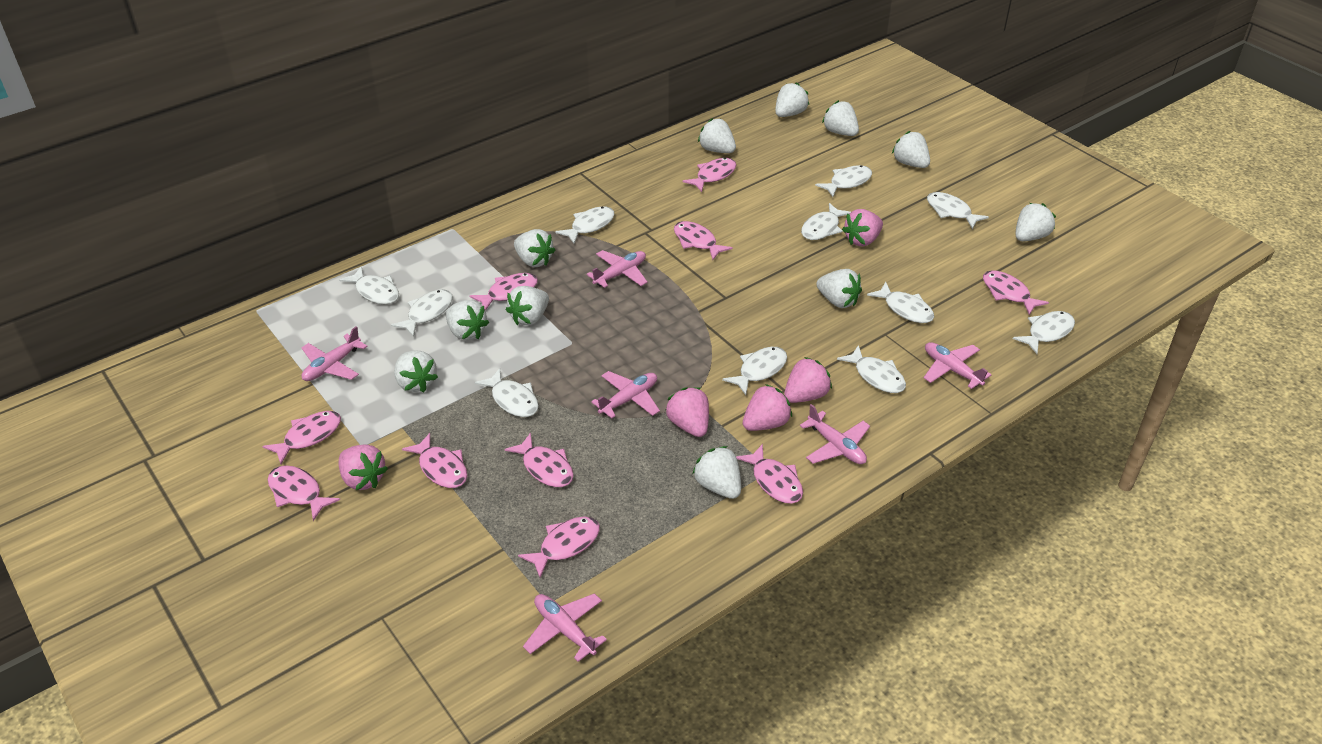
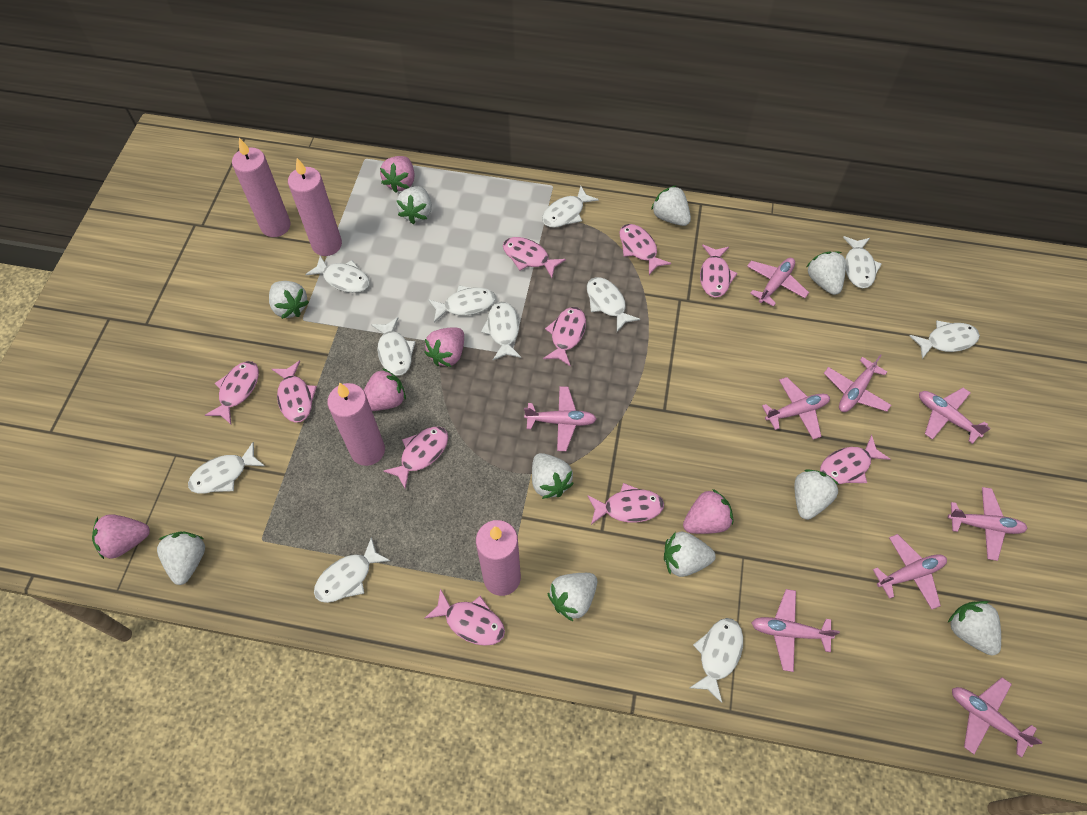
pink candle: 0 -> 4
pink plane: 6 -> 9
white strawberry: 11 -> 10

